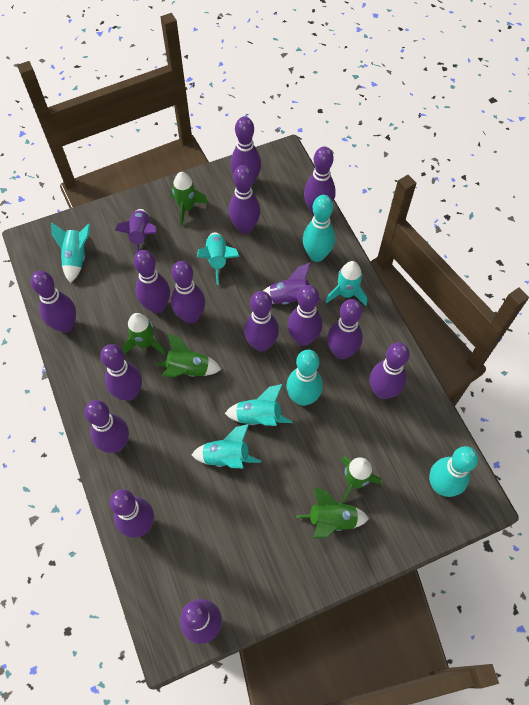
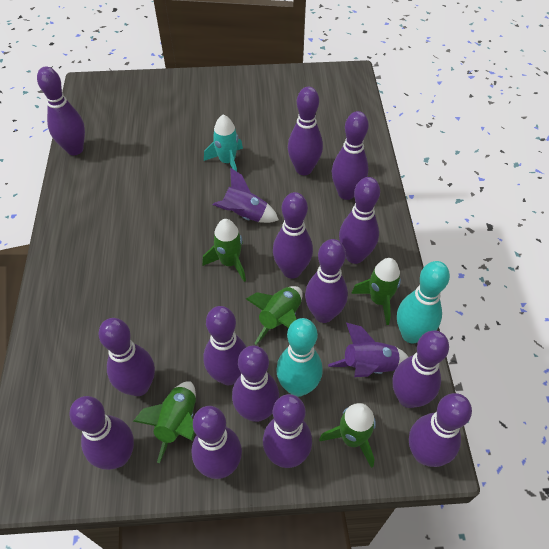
turquoise bowling pin: 3 -> 2
turquoise rocket: 5 -> 1

